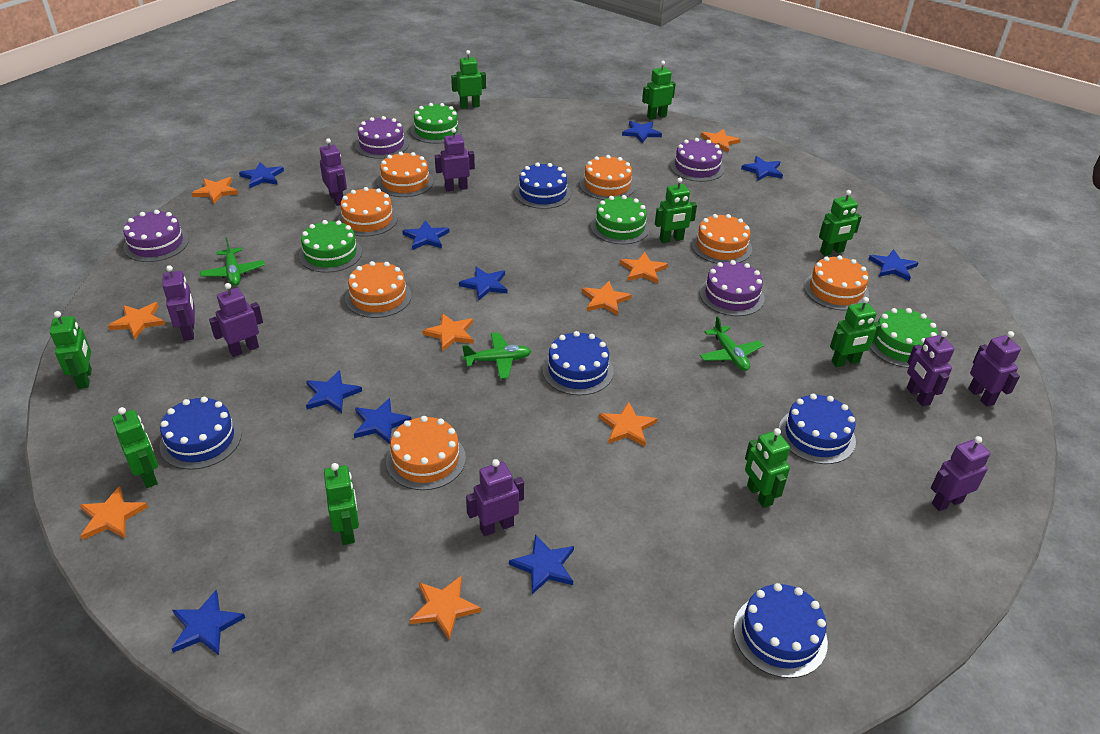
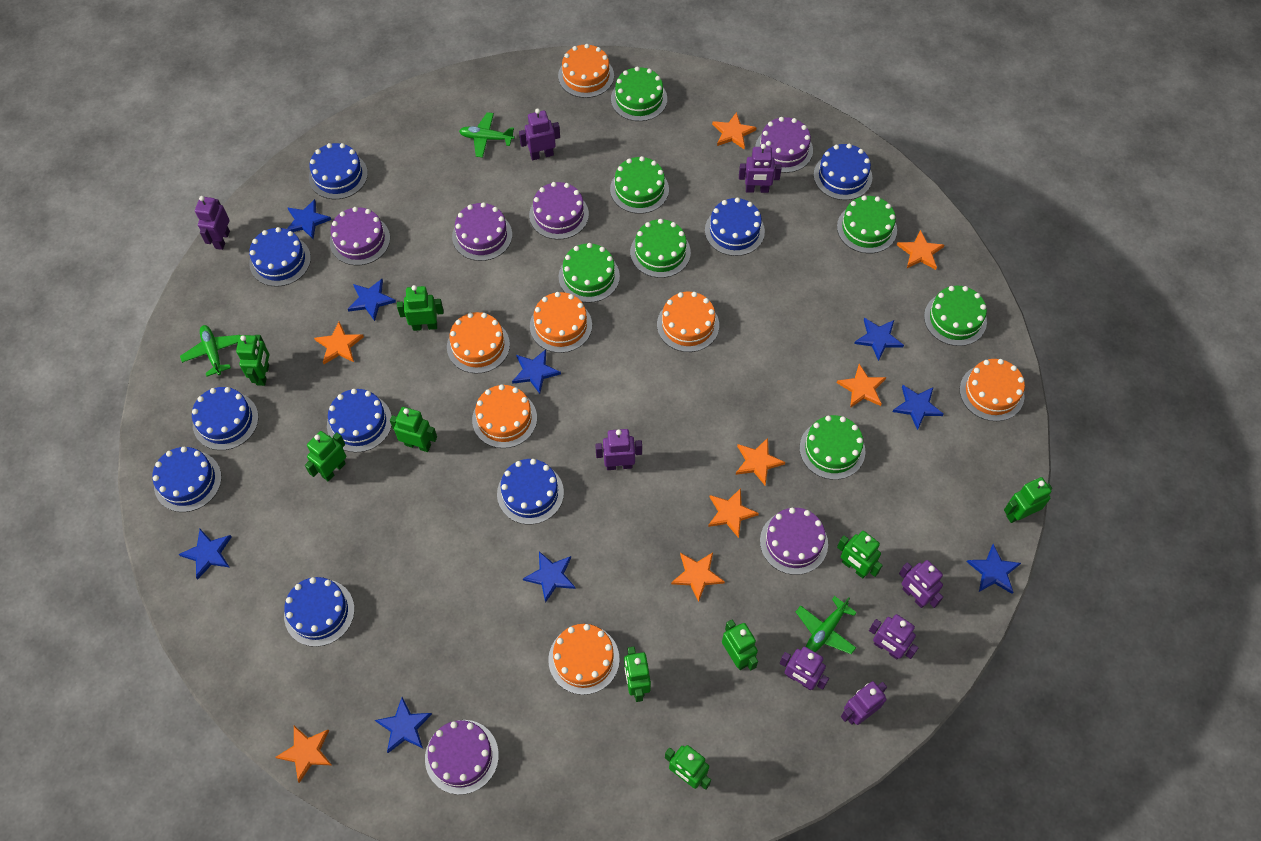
blue cake: 5 -> 9
blue star: 10 -> 9
green cake: 4 -> 7
orange star: 9 -> 8
purple cake: 4 -> 6

